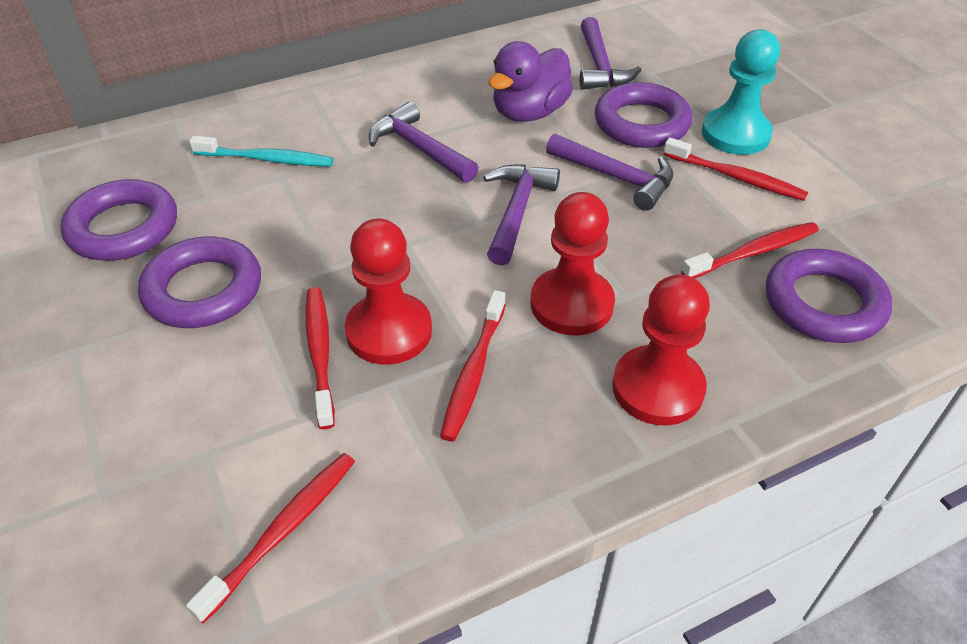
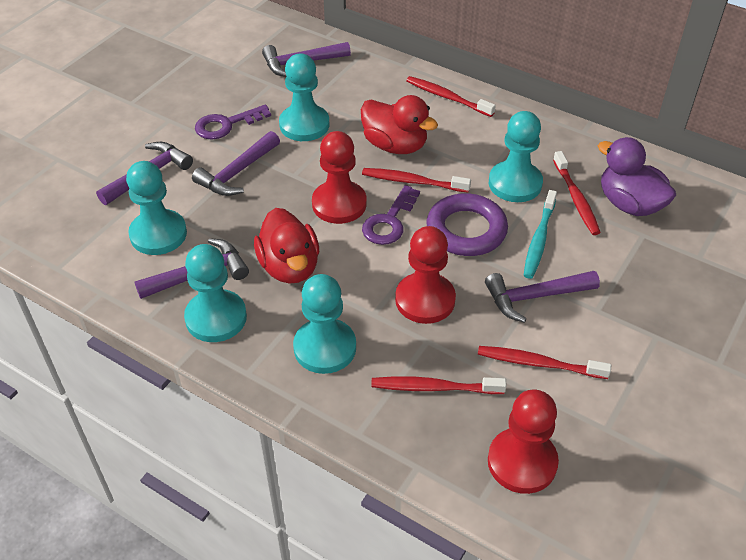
purple hammer: 4 -> 5
purple key: 0 -> 2
purple ring: 4 -> 1
red duck: 0 -> 2
turquoise pawn: 1 -> 5

